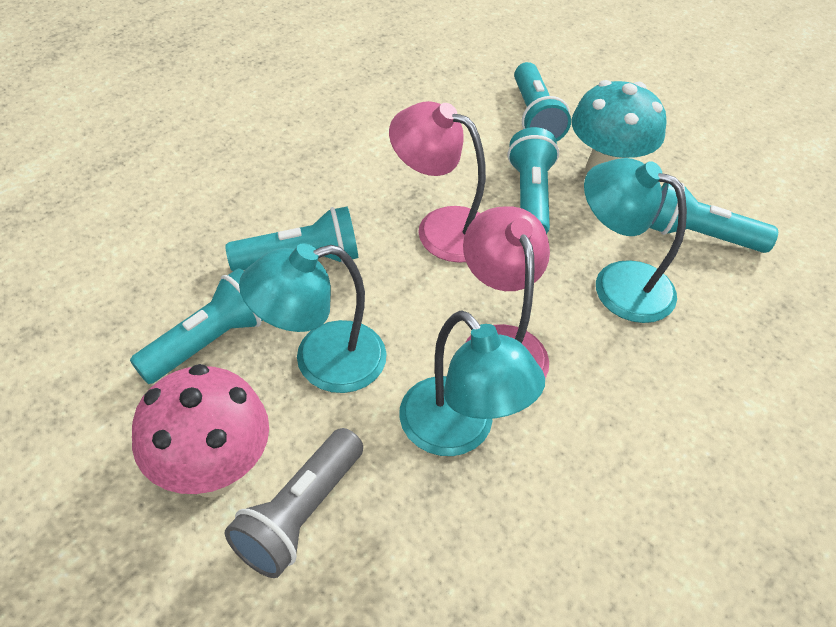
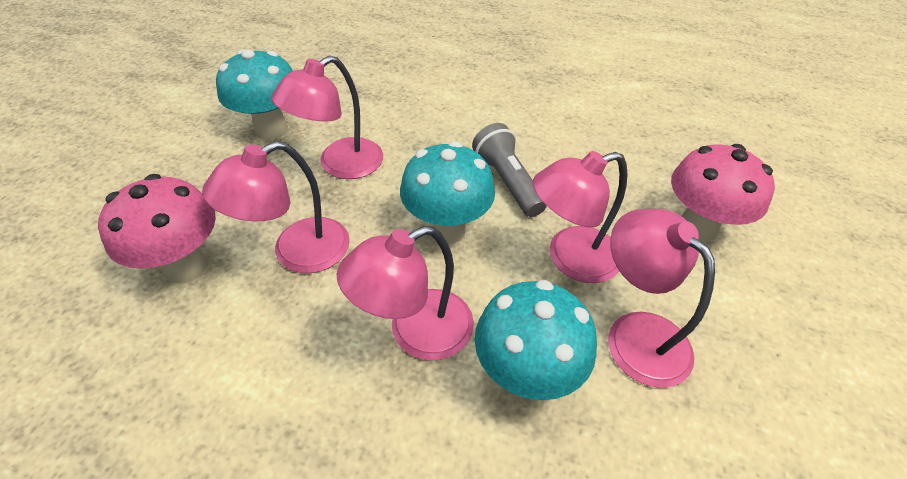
pink lamp: 2 -> 5
pink mushroom: 1 -> 2
turquoise flashlight: 5 -> 0
turquoise lamp: 3 -> 0
turquoise mushroom: 1 -> 3

